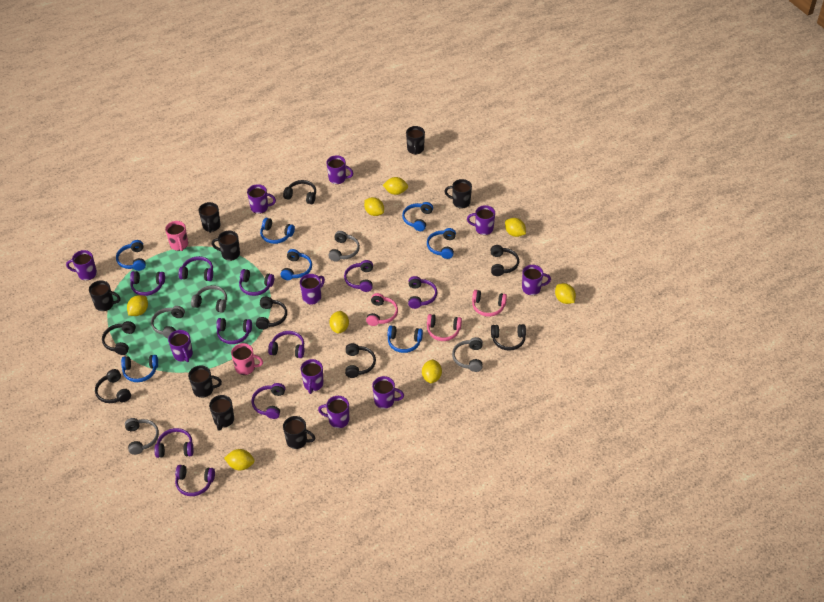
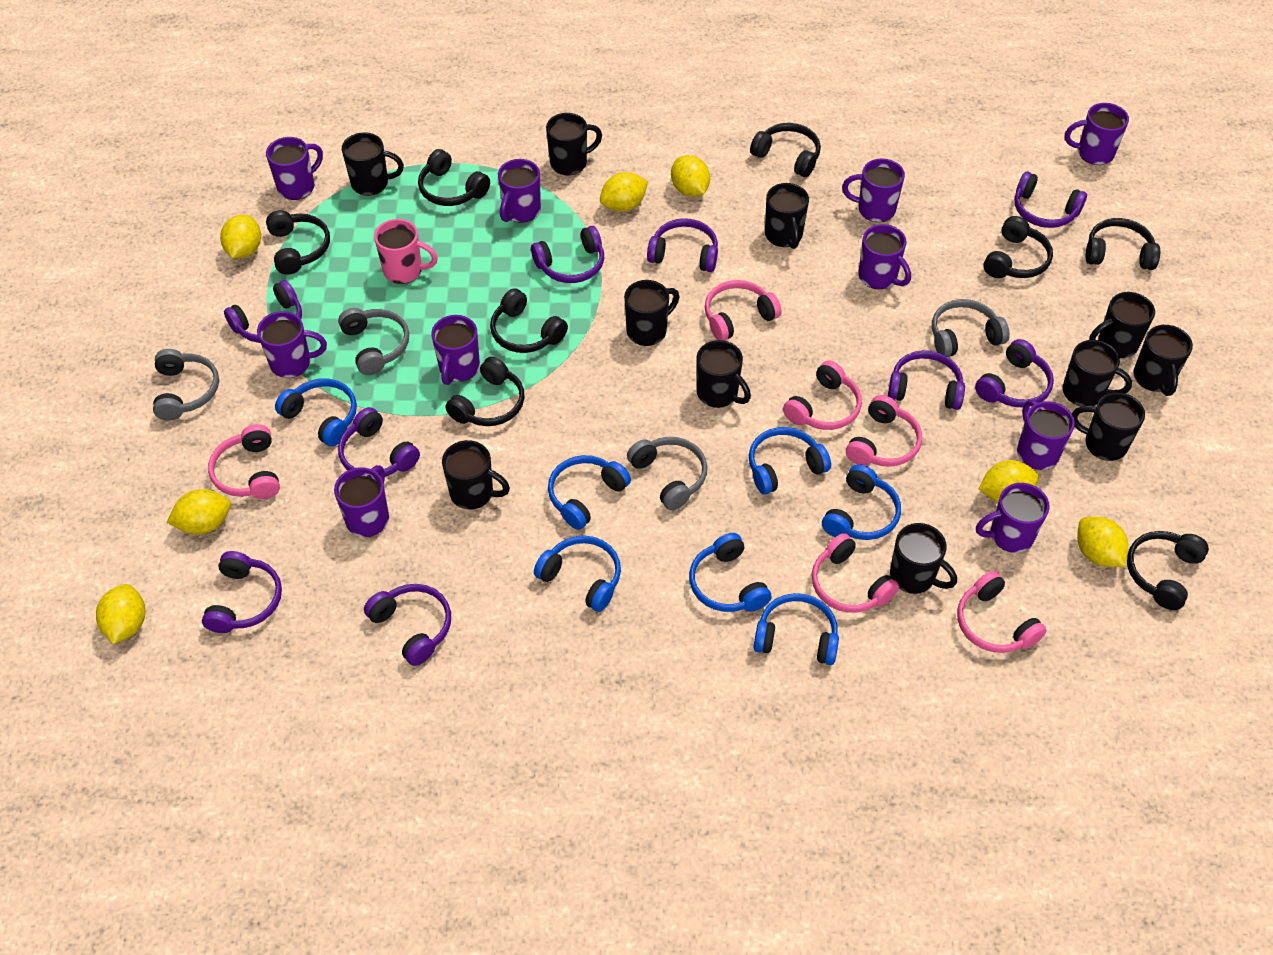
black headphones: 7 -> 8
black mug: 8 -> 11
grey headphones: 5 -> 4
pink headphones: 3 -> 6
pink mug: 2 -> 1
purple headphones: 10 -> 9
yellow lemon: 8 -> 7

